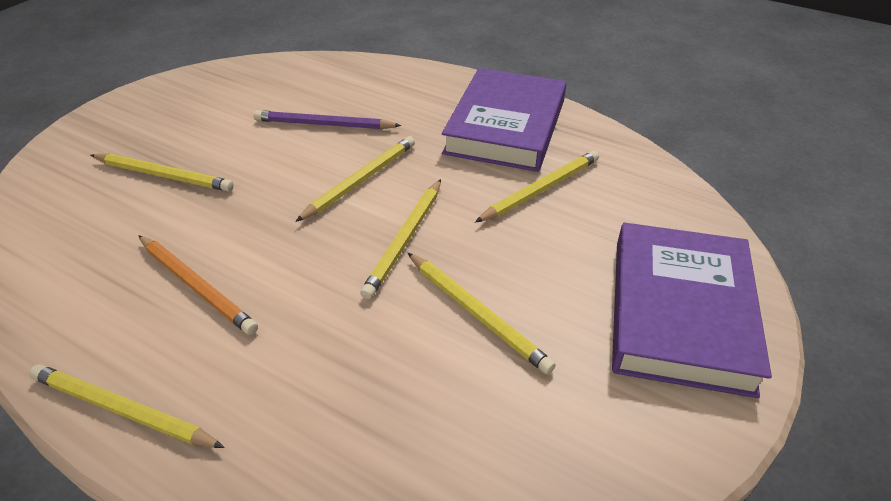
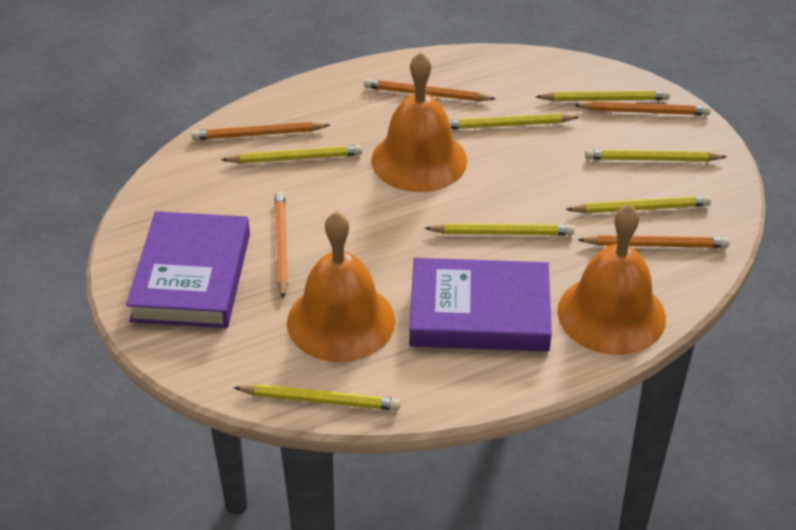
orange bell: 0 -> 3
orange pencil: 1 -> 5
purple pencil: 1 -> 0
yellow pencil: 6 -> 7

